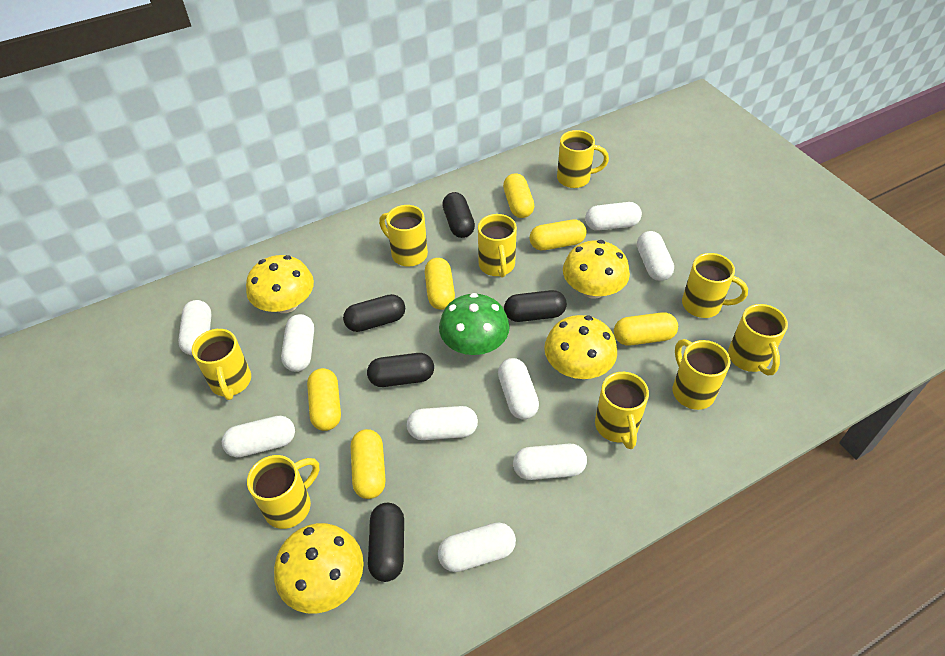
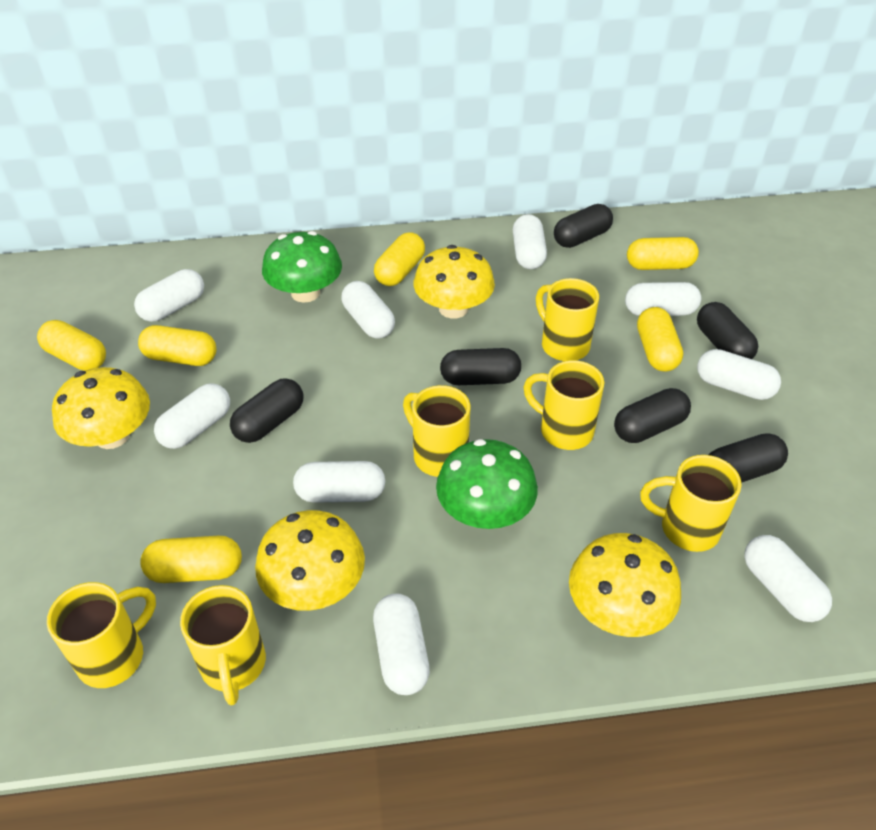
black capsule: 5 -> 6
green mushroom: 1 -> 2
yellow mug: 9 -> 6

